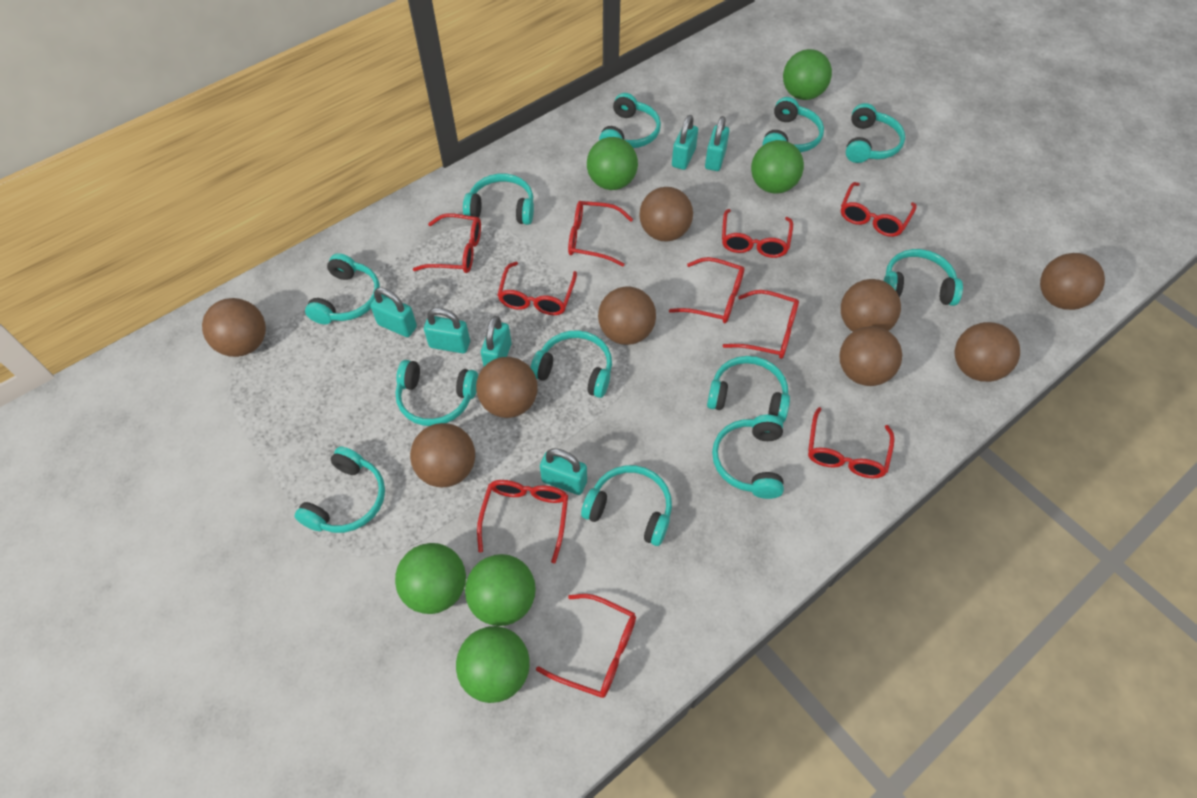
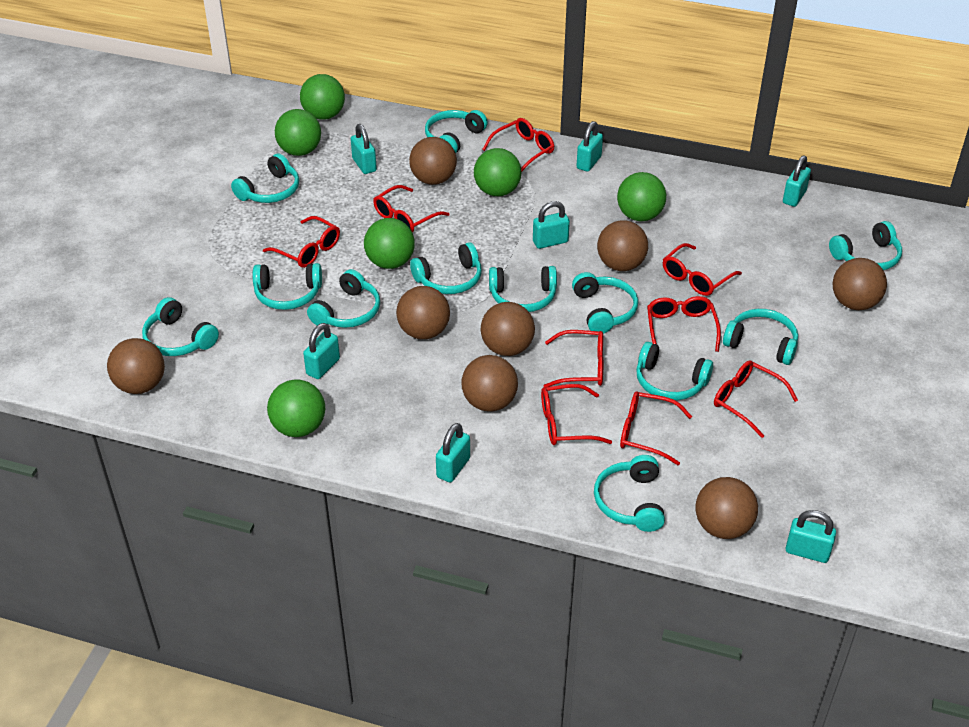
brown ball: 9 -> 8
red glasses: 10 -> 9
turquoise padlock: 6 -> 7

